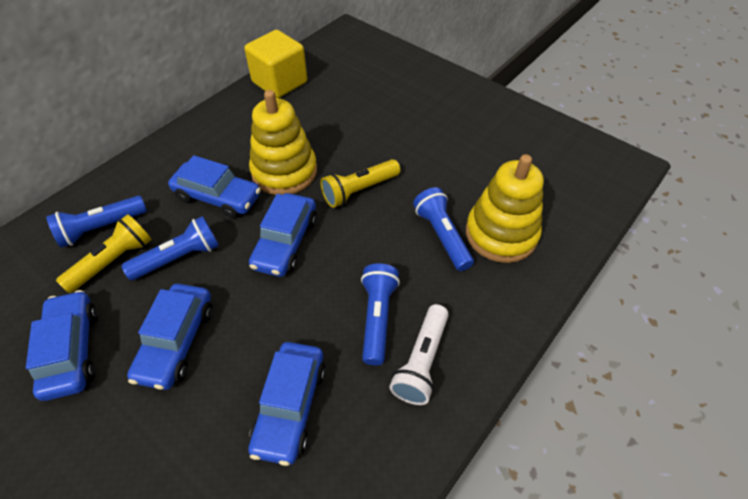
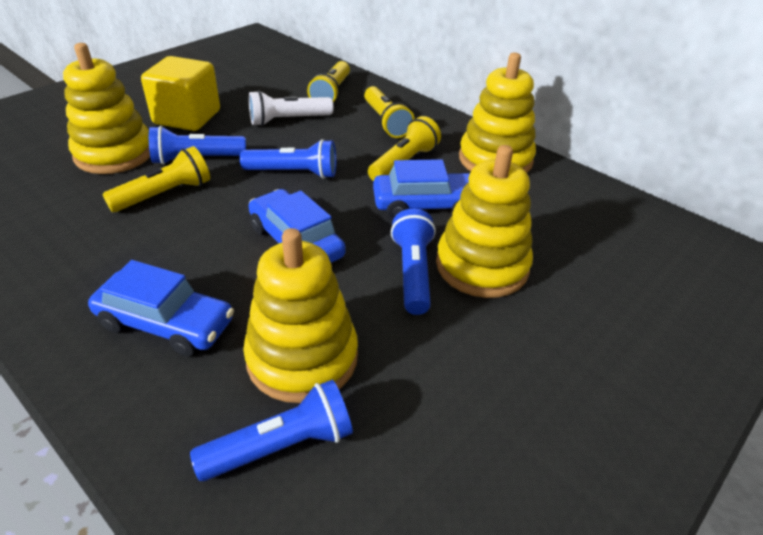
blue car: 5 -> 3
yellow flashlight: 2 -> 4
yellow stacking toy: 2 -> 4

